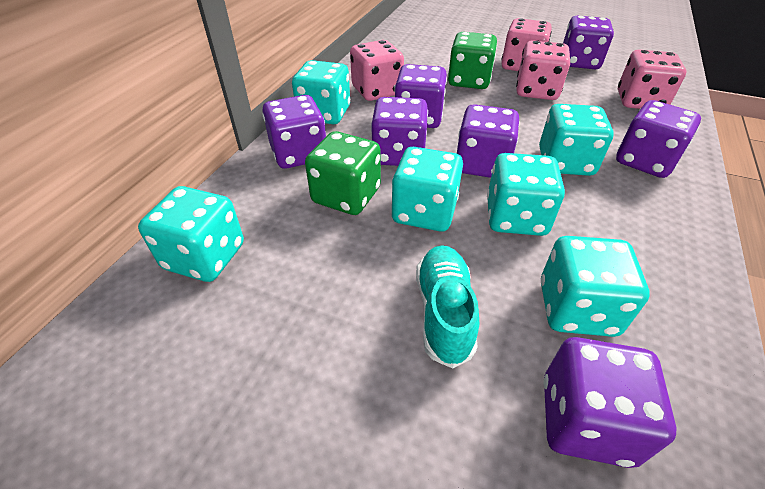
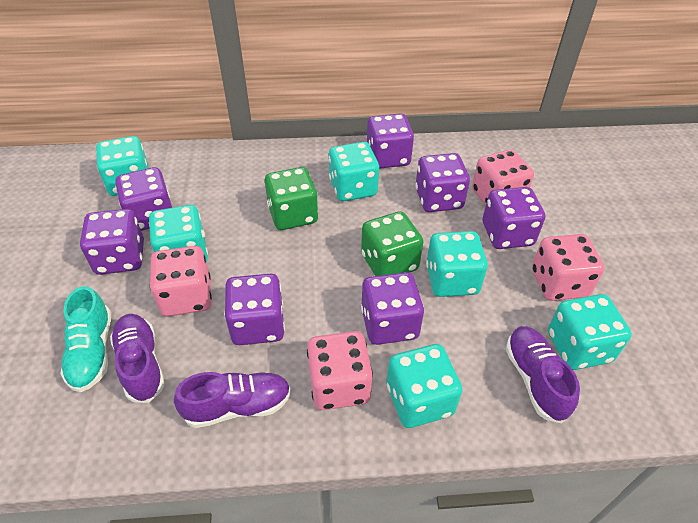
purple shoe: 0 -> 3

